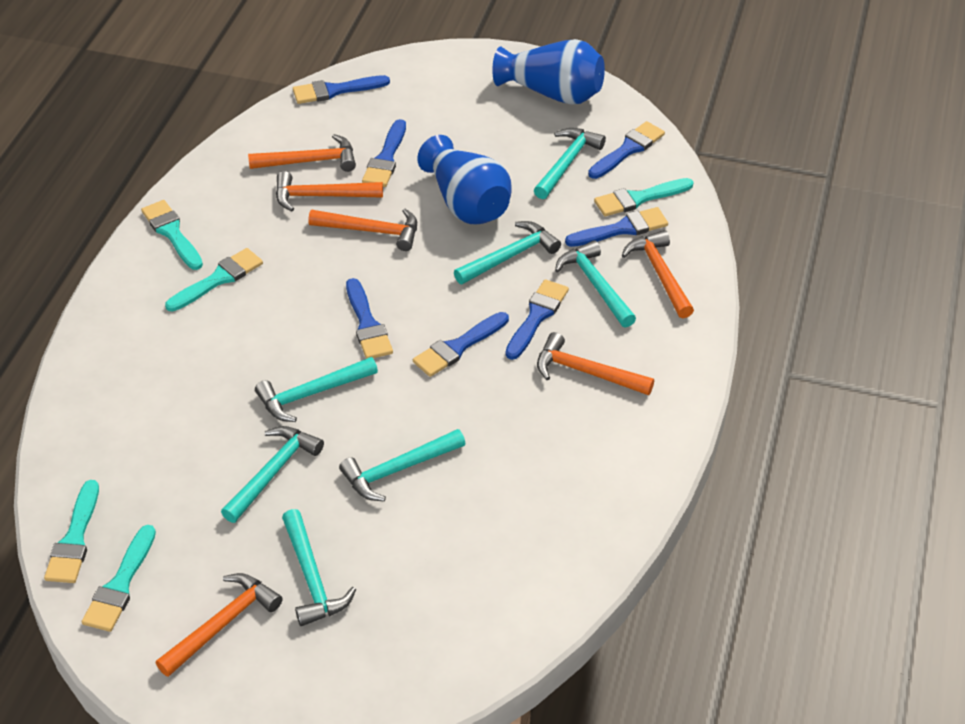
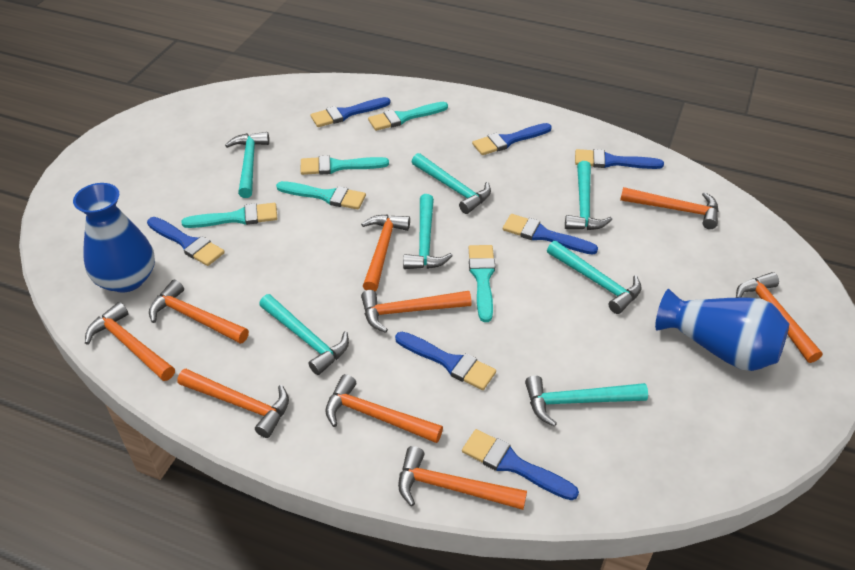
orange hammer: 6 -> 9

